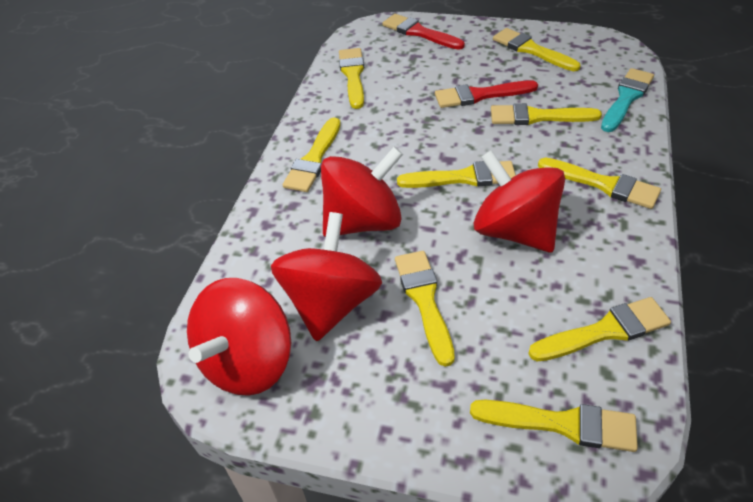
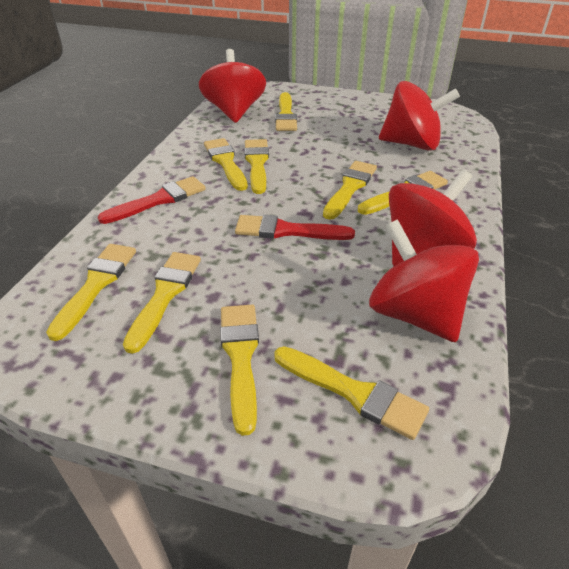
turquoise brush: 1 -> 0

